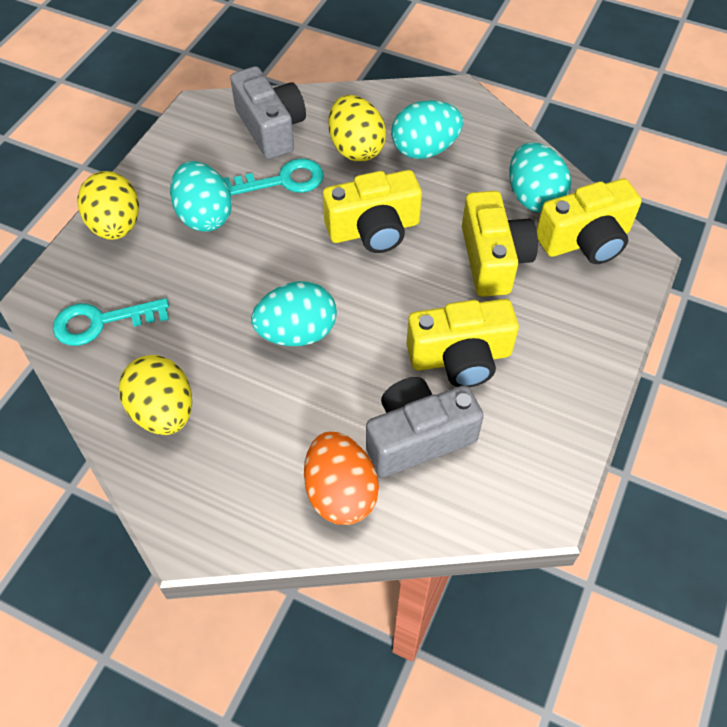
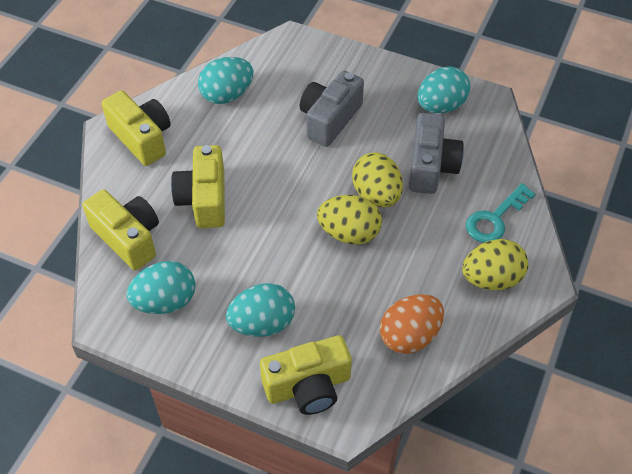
turquoise key: 2 -> 1

